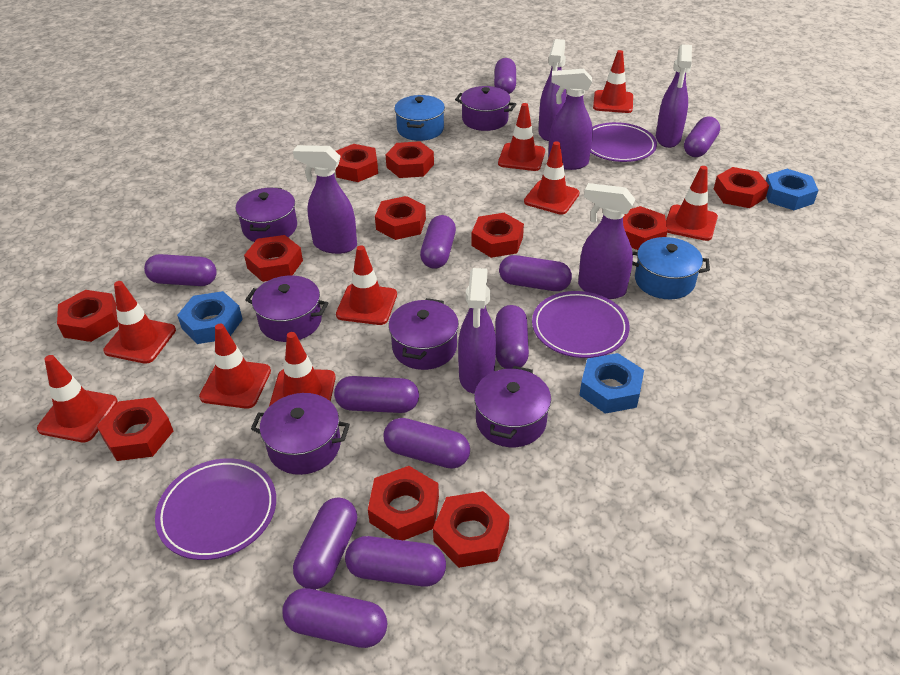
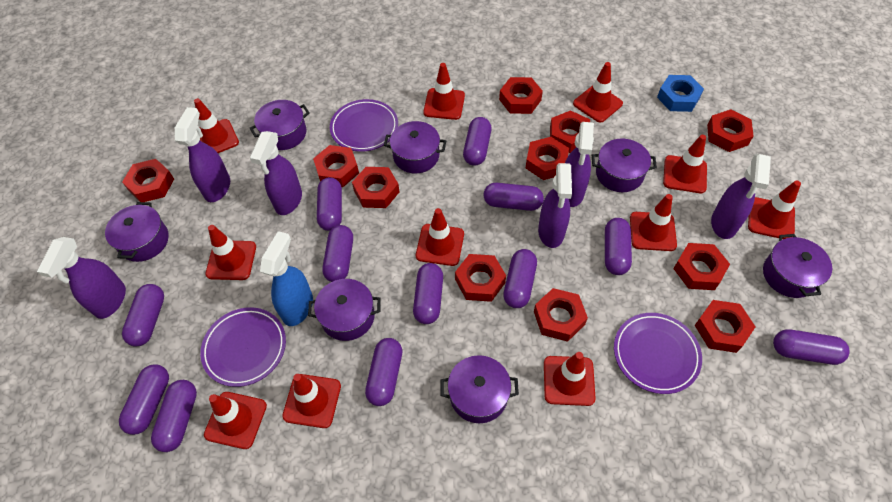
blue nut: 3 -> 1
blue pot: 2 -> 0
blue spray bottle: 0 -> 1
purple capsule: 11 -> 12
purple pot: 6 -> 7
red traffic cone: 9 -> 11

